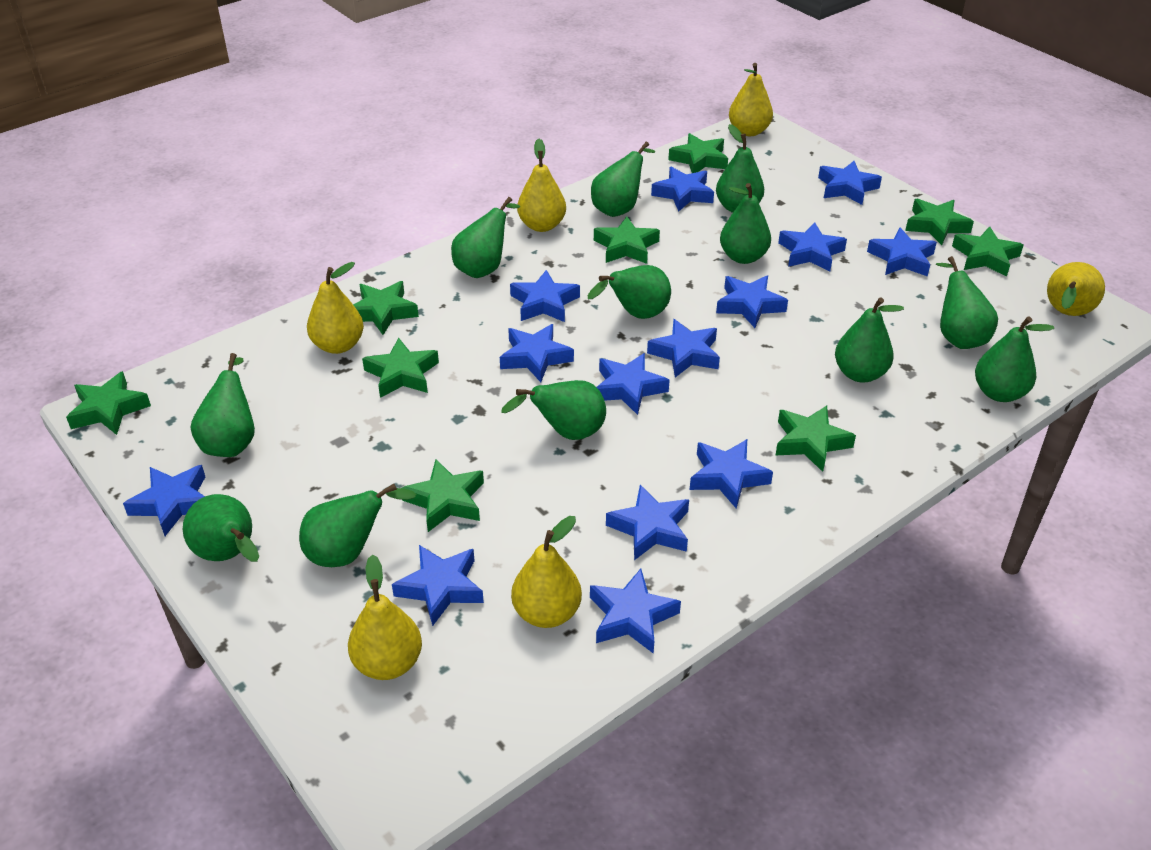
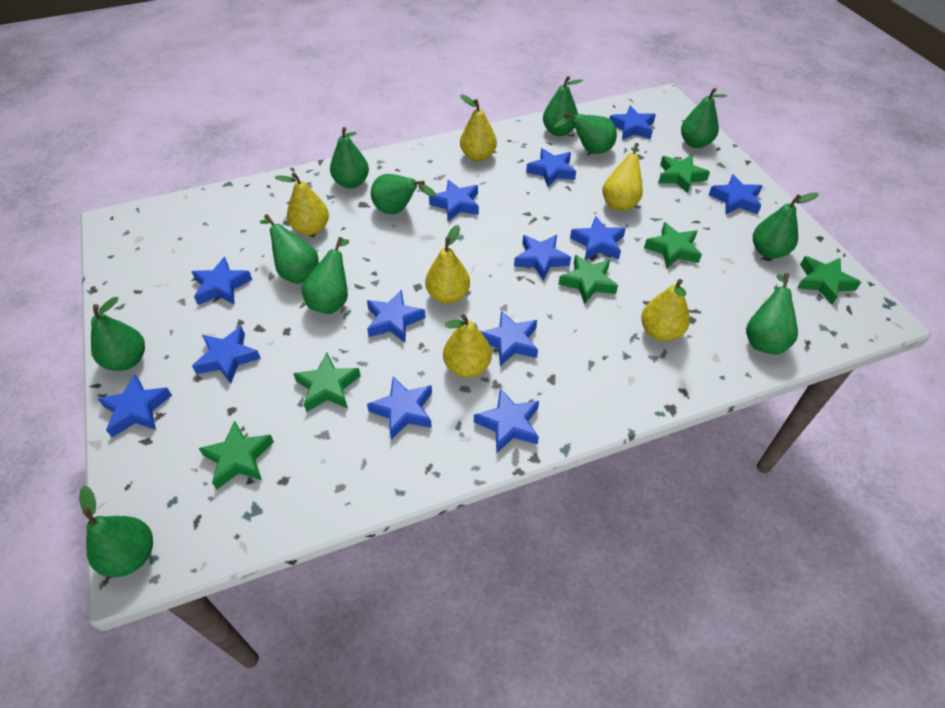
blue star: 14 -> 13
green pear: 12 -> 11
green star: 9 -> 6

